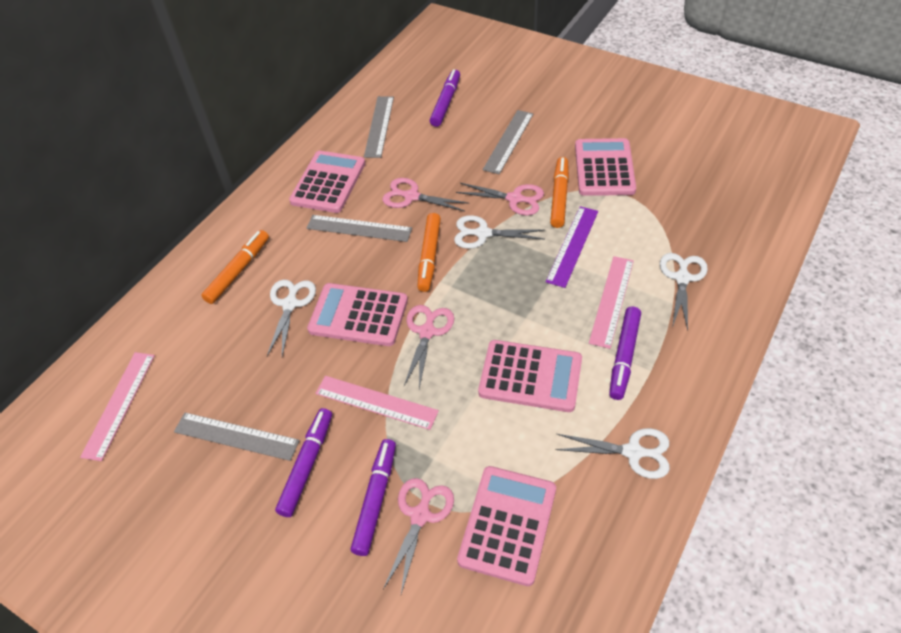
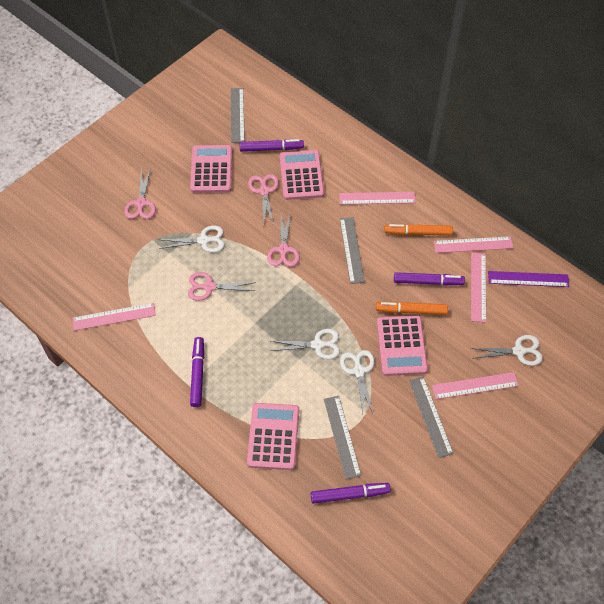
orange marker: 3 -> 2
pink calculator: 5 -> 4
pink ruler: 3 -> 5

